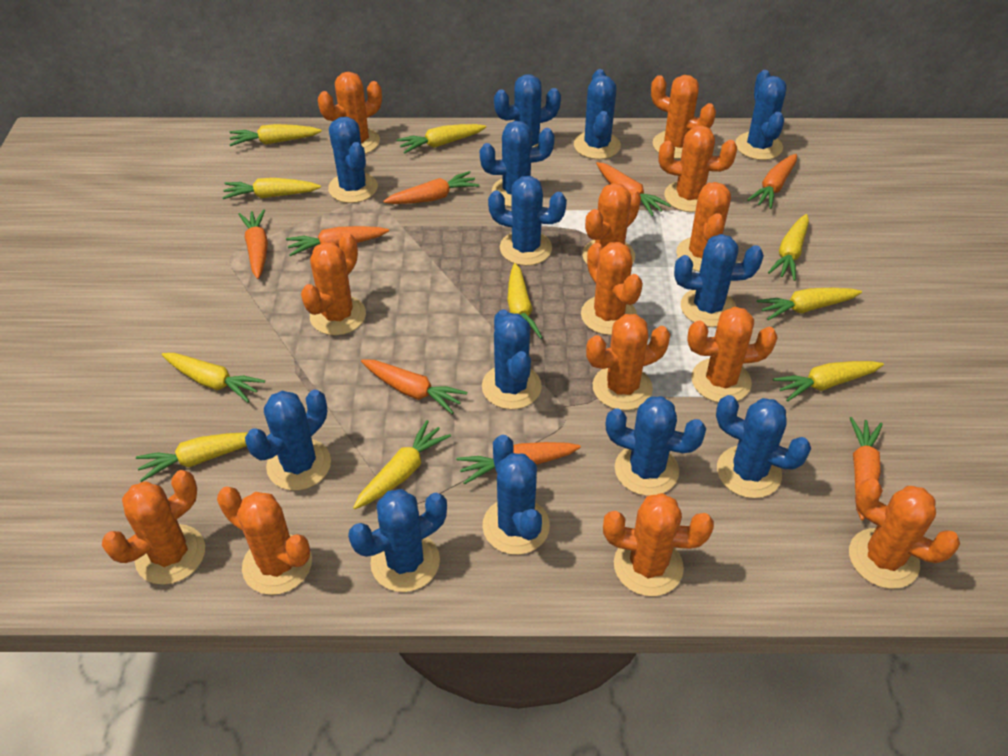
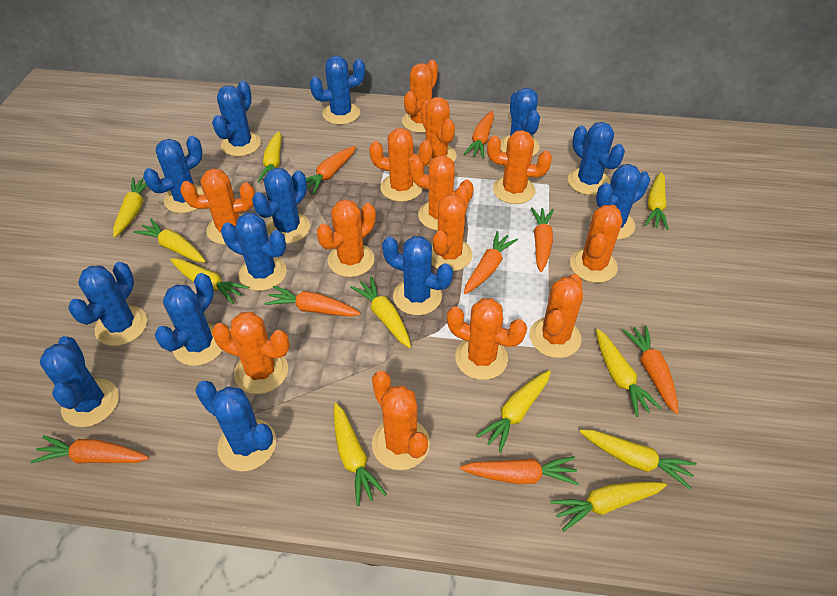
yellow carrot: 10 -> 11

